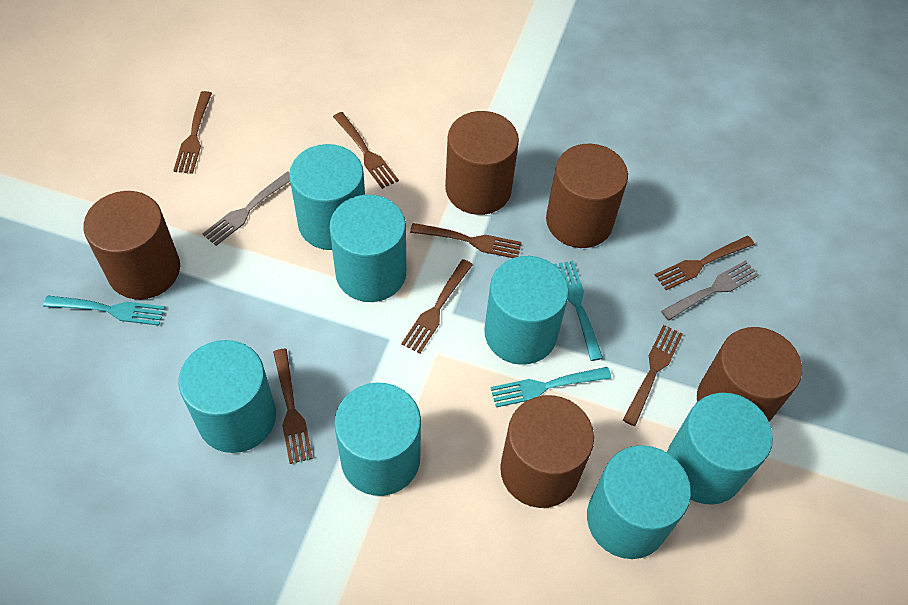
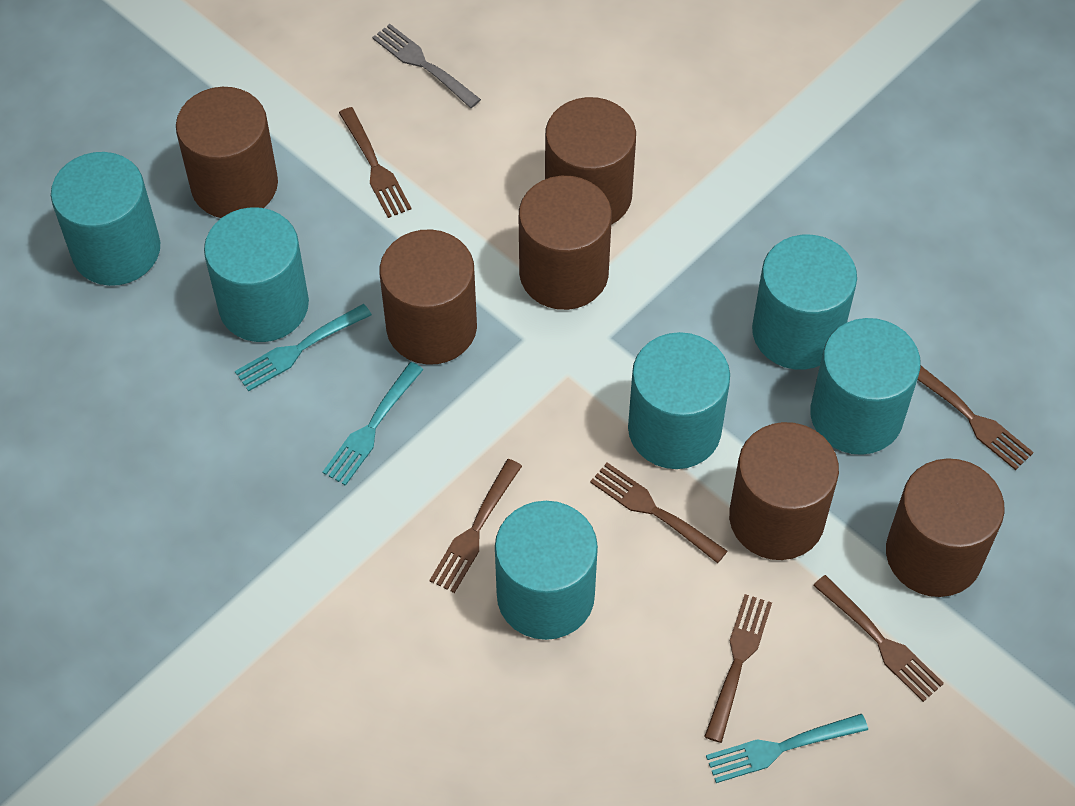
brown cylinder: 5 -> 6
brown fork: 7 -> 6
grey fork: 2 -> 1
turquoise cylinder: 7 -> 6

